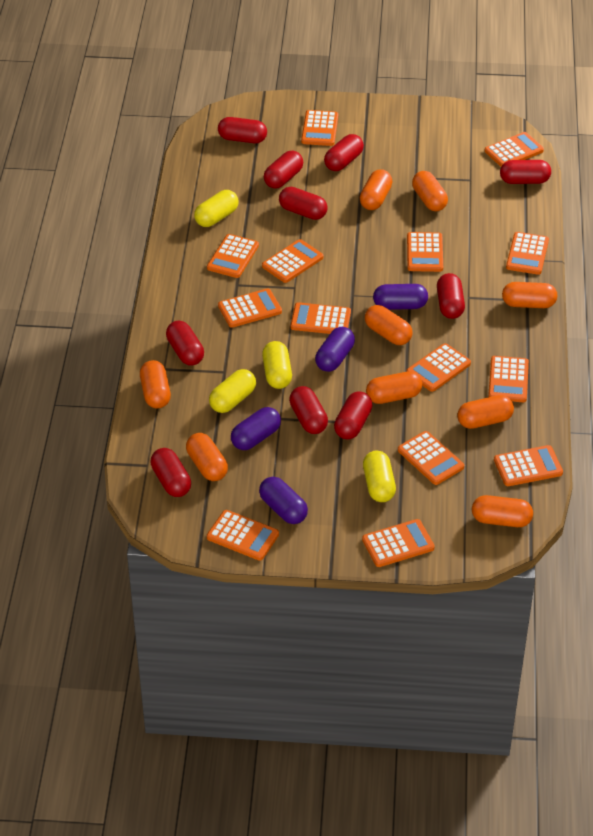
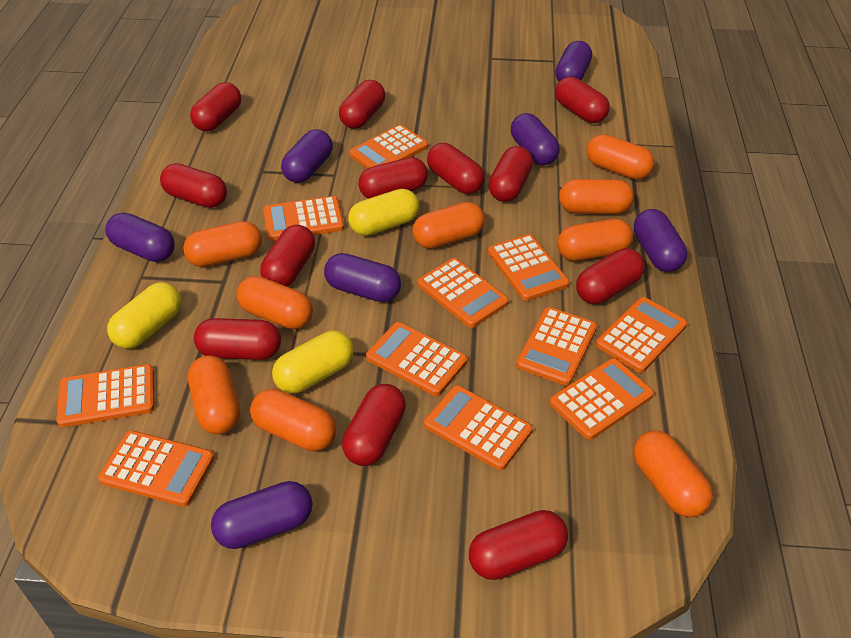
orange calculator: 14 -> 11
purple capsule: 4 -> 7
red capsule: 10 -> 12
yellow capsule: 4 -> 3

